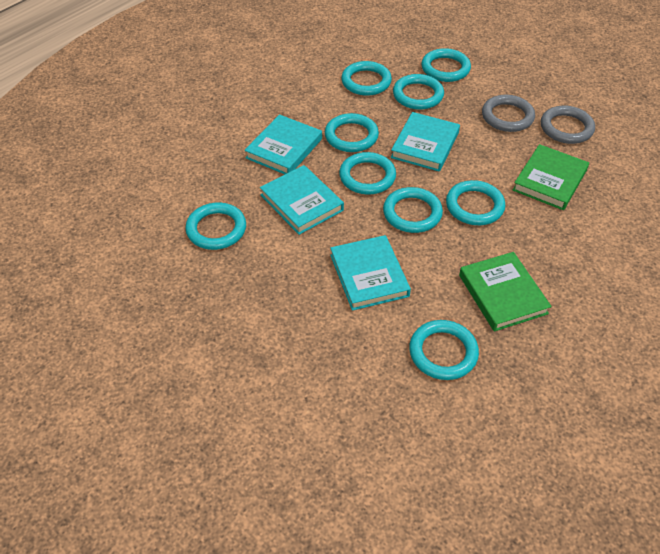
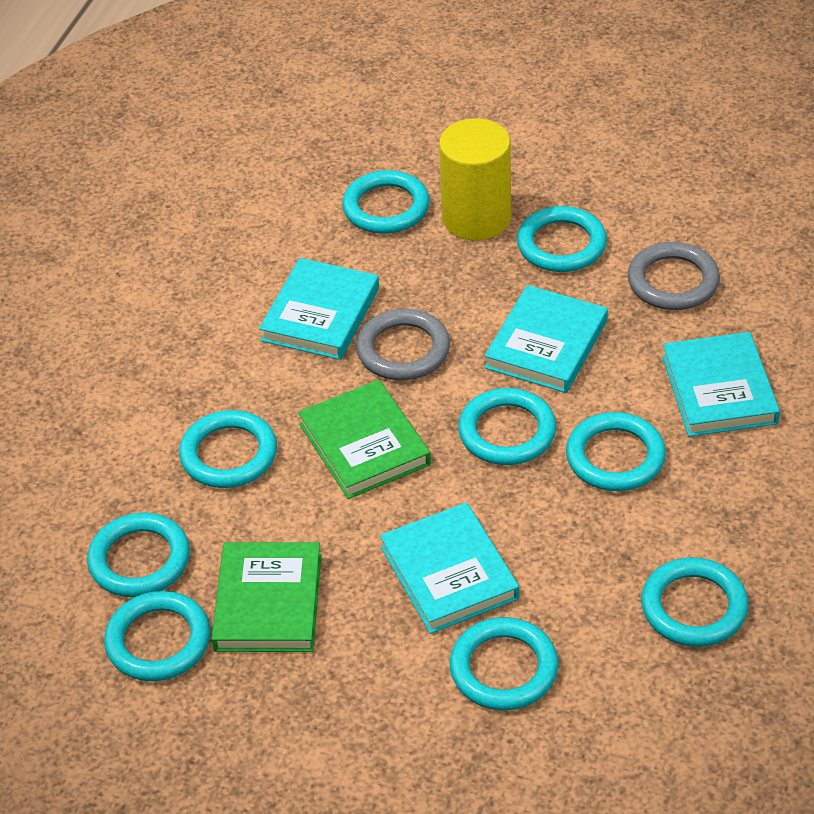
yellow cylinder: 0 -> 1

